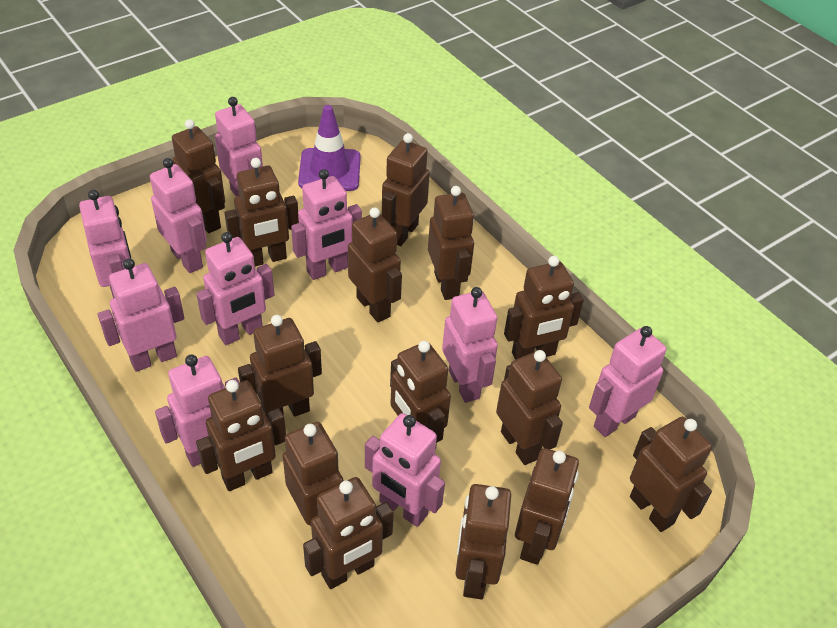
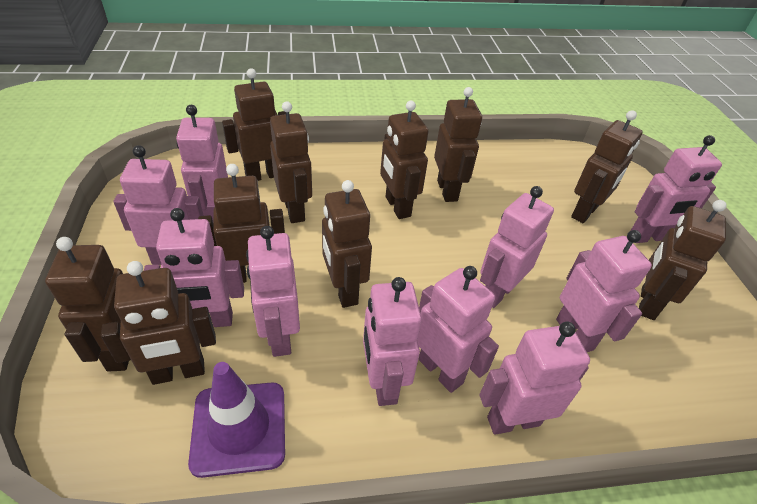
brown robot: 15 -> 10

